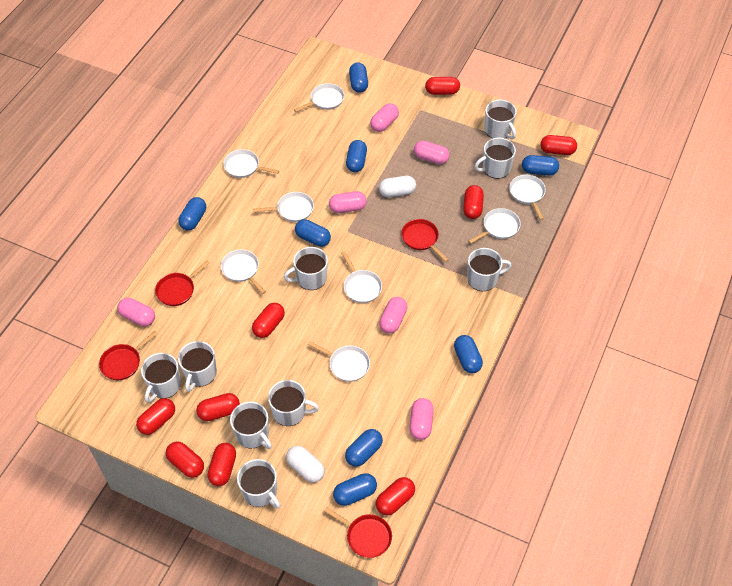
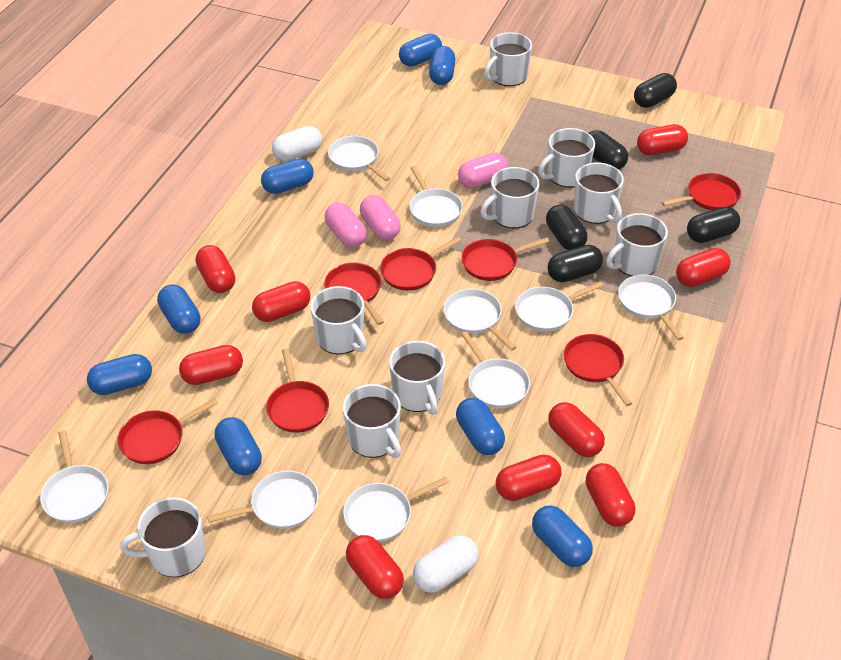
black capsule: 0 -> 5
pink capsule: 6 -> 3
red pan: 4 -> 7
white pan: 8 -> 9

